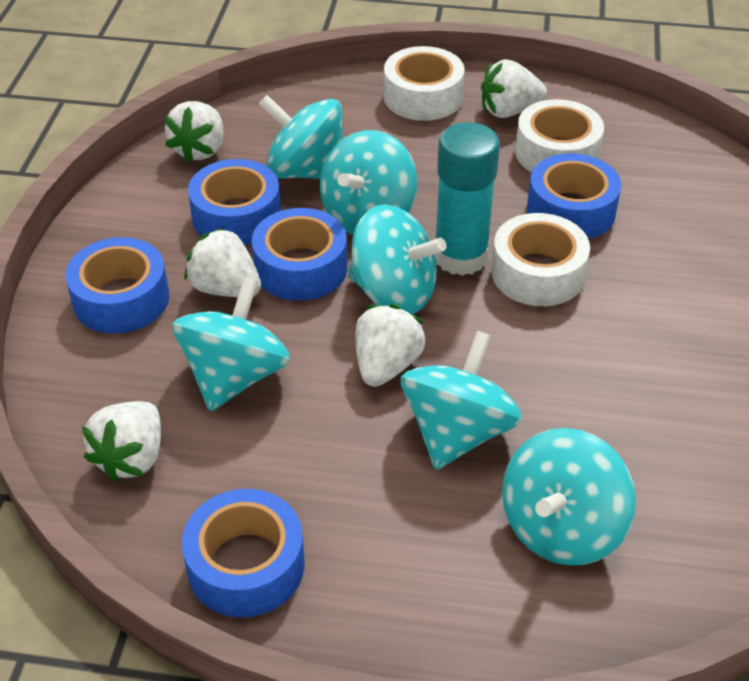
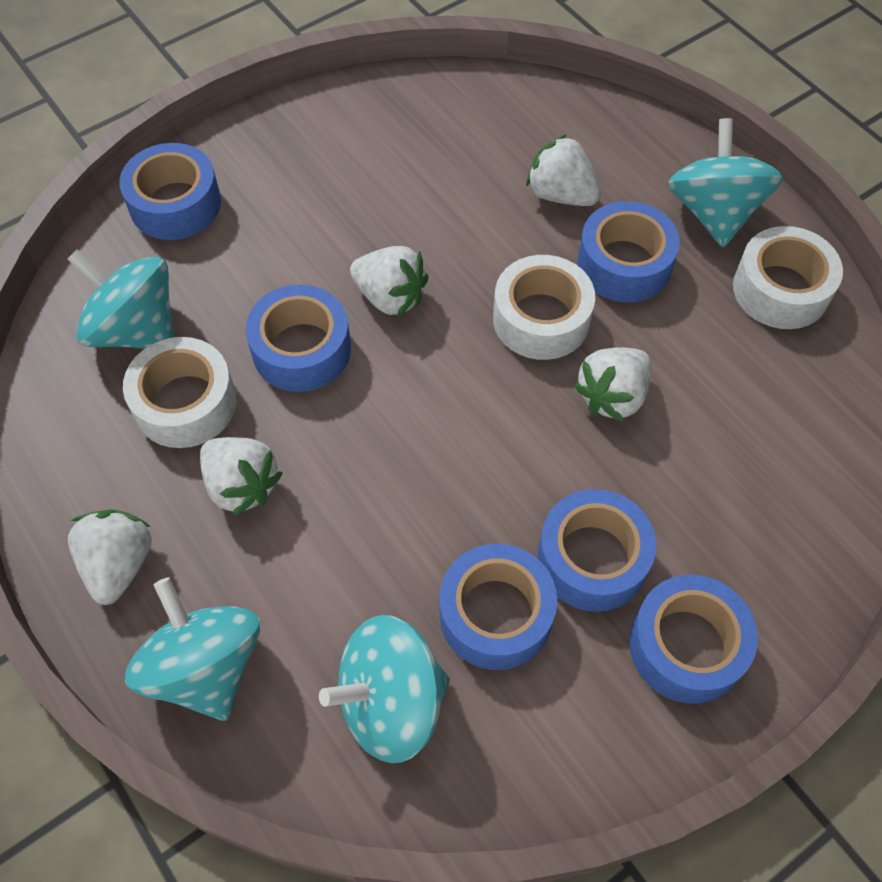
blue tape: 5 -> 6
turquoise glue stick: 1 -> 0
turquoise spinning top: 6 -> 4

